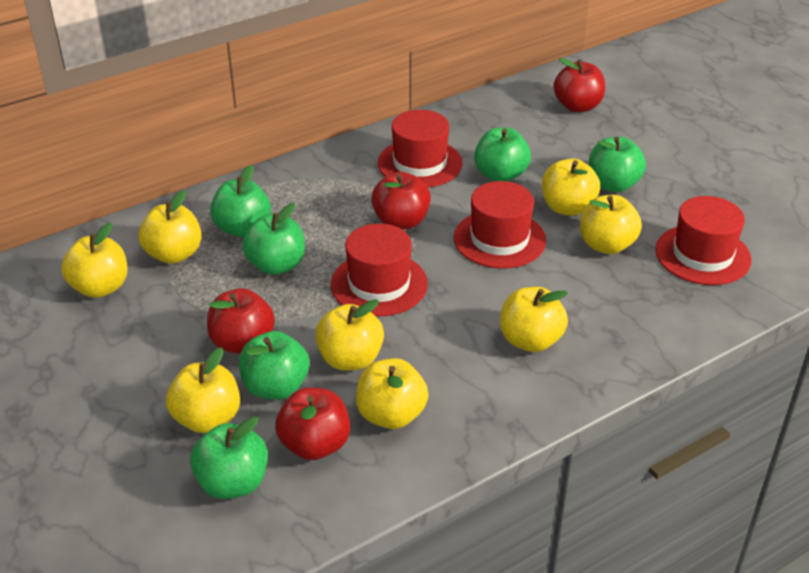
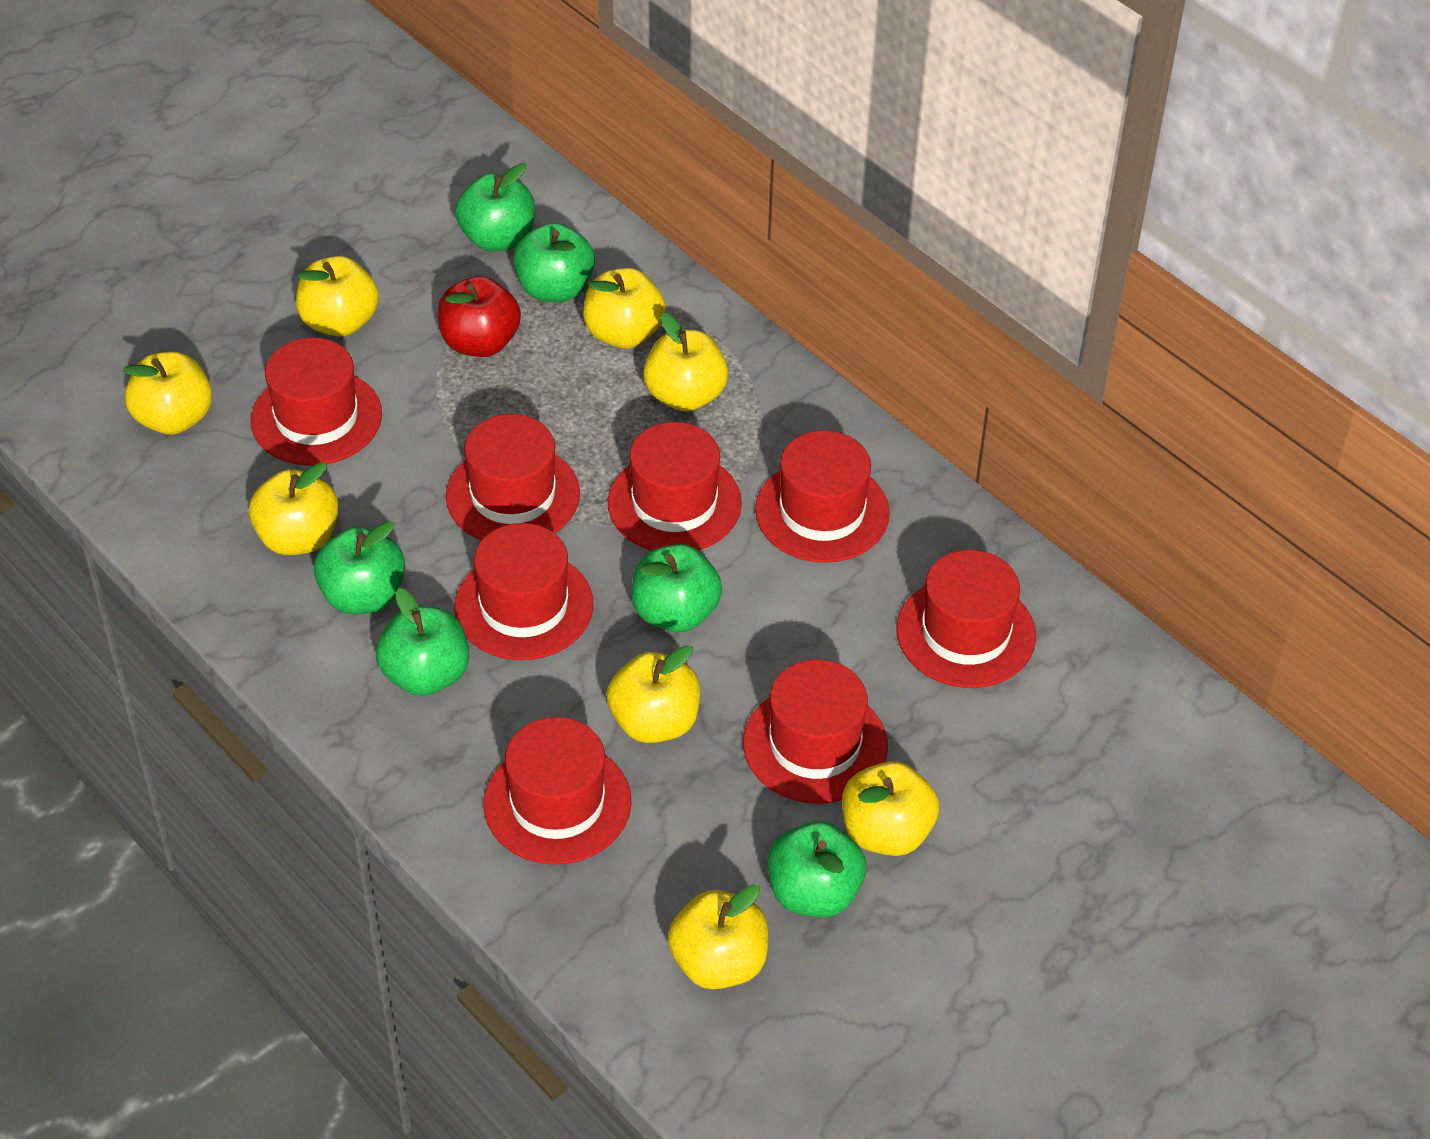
red apple: 4 -> 1
red hat: 4 -> 8

